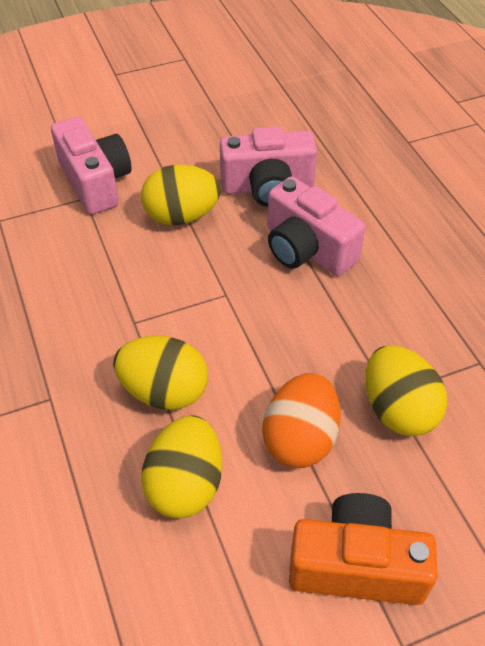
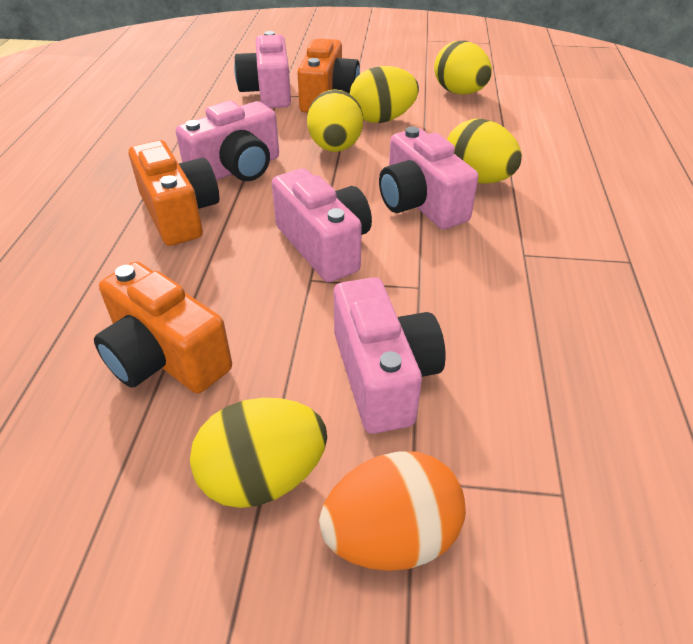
orange camera: 1 -> 3
pink camera: 3 -> 5
yellow egg: 4 -> 5

